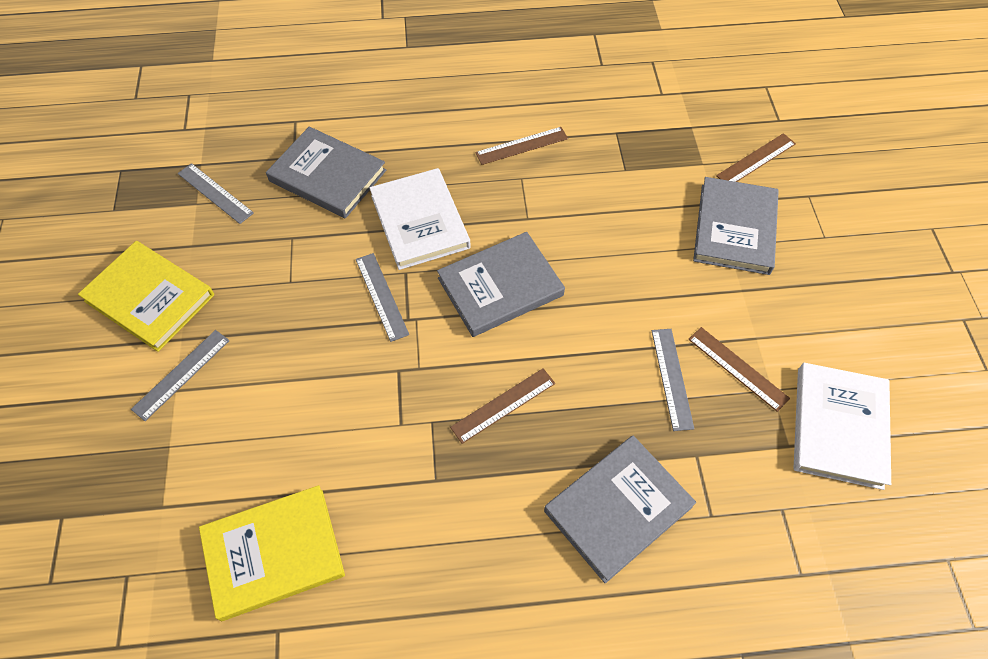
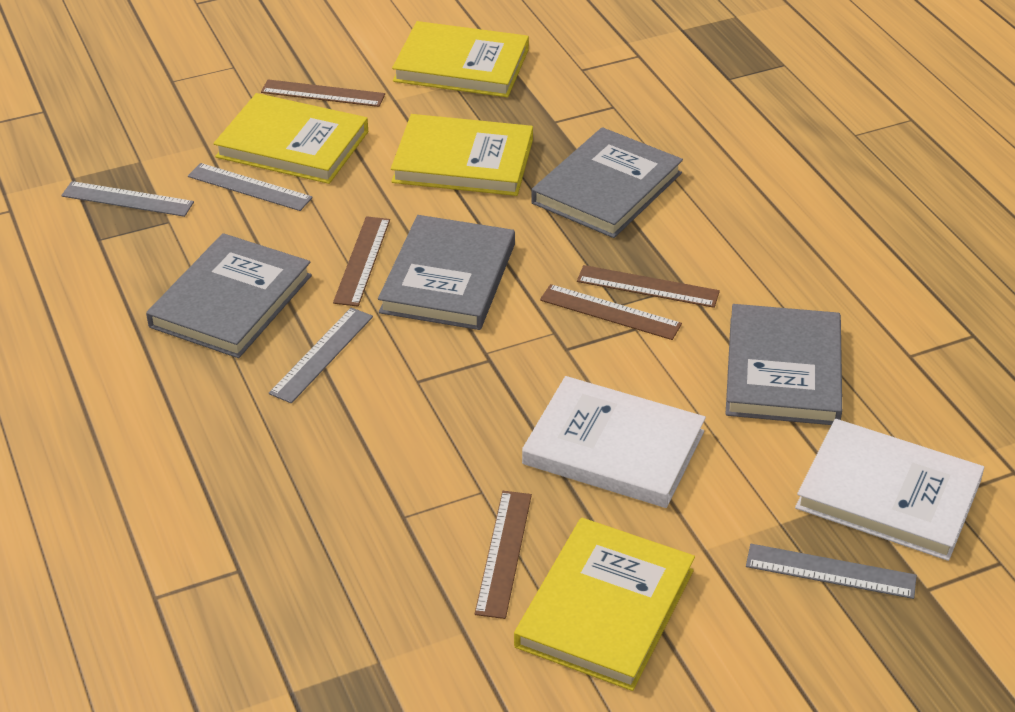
brown ruler: 4 -> 5
yellow book: 2 -> 4

